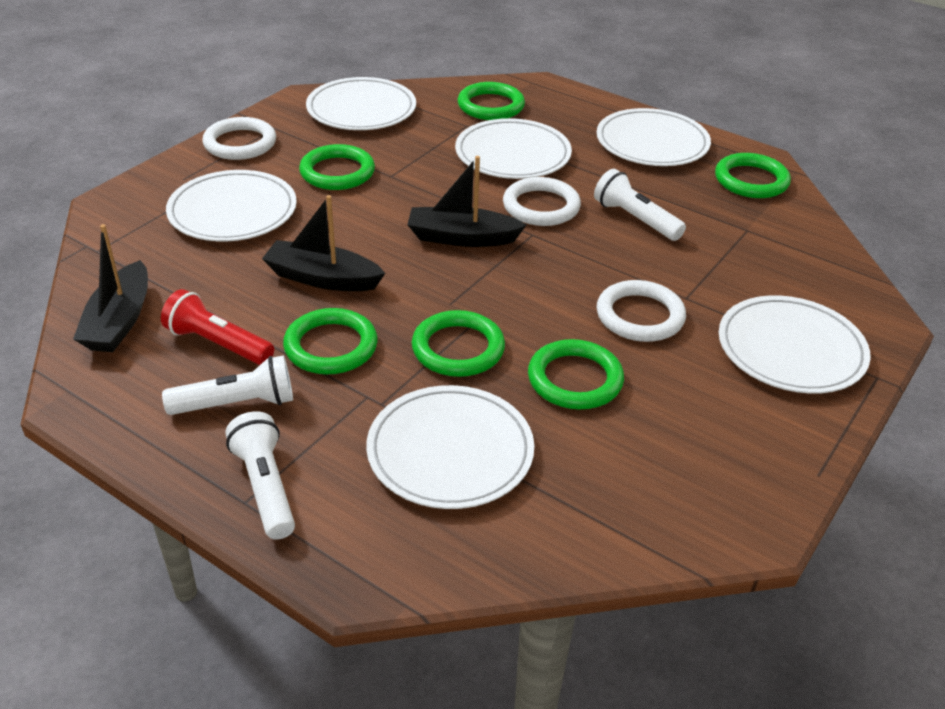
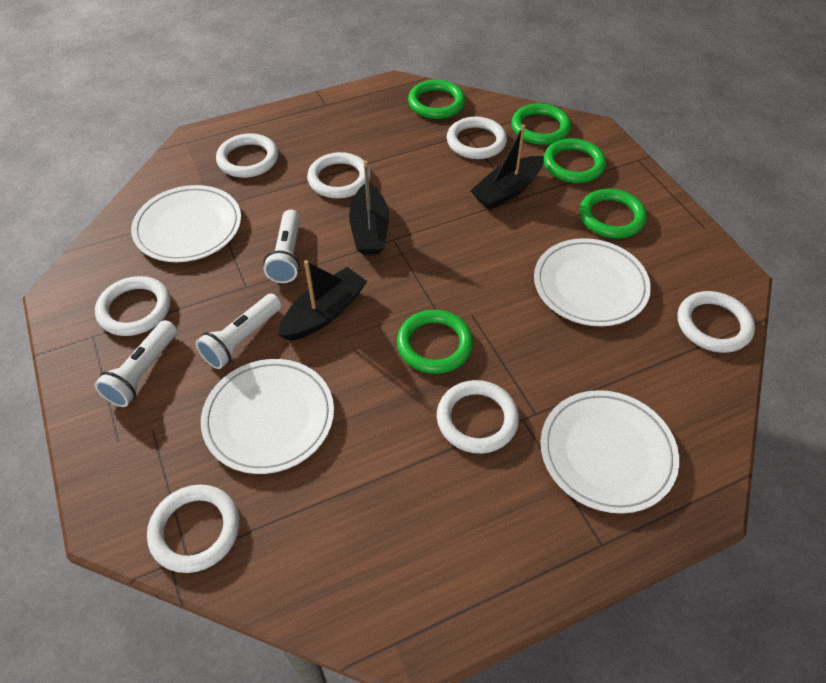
green ring: 6 -> 5
red flashlight: 1 -> 0
white plate: 6 -> 4
white ring: 3 -> 7

